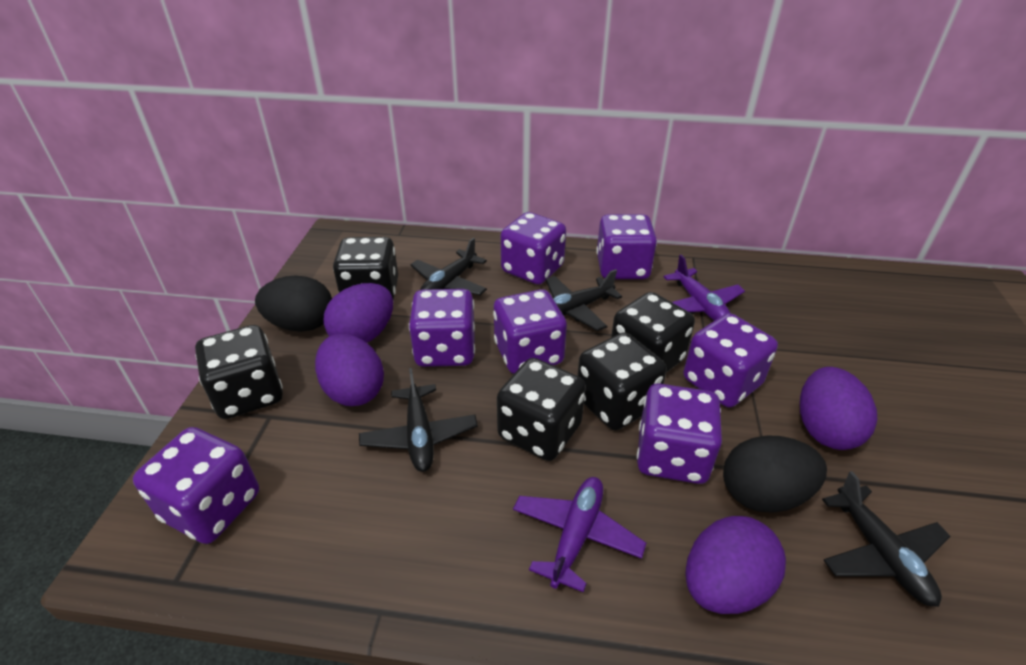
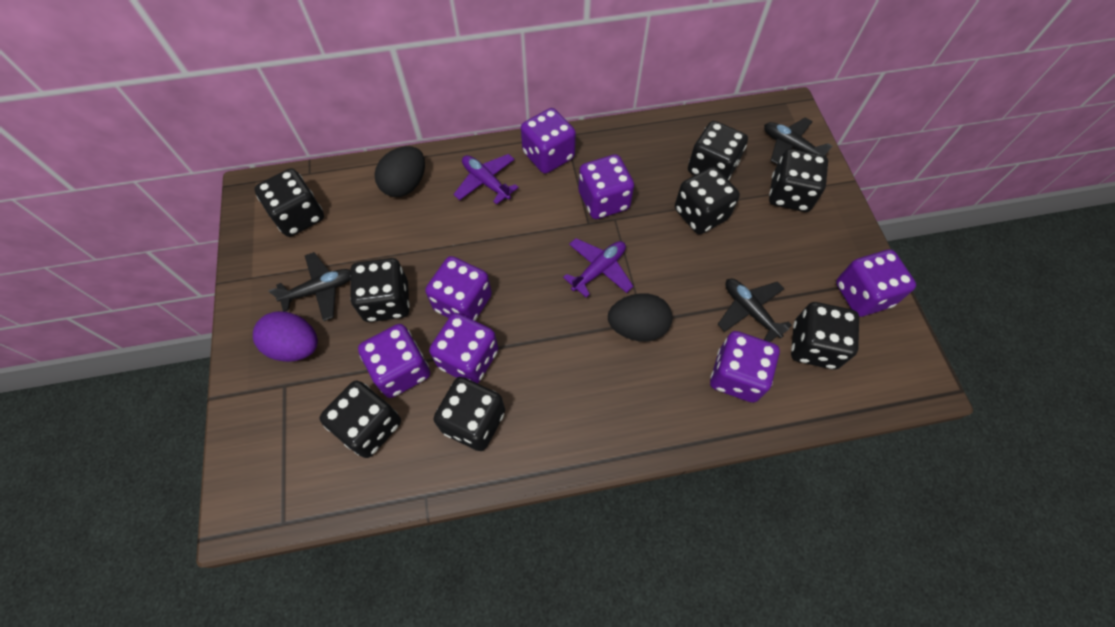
black dice: 5 -> 8
black plane: 4 -> 3
purple egg: 4 -> 1

